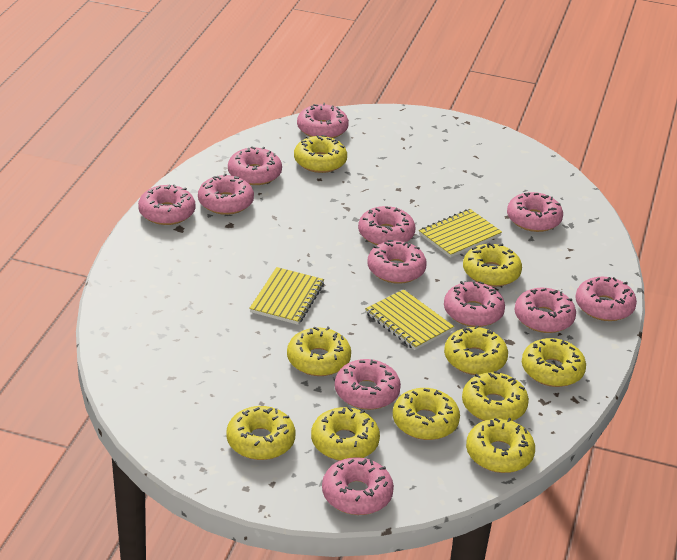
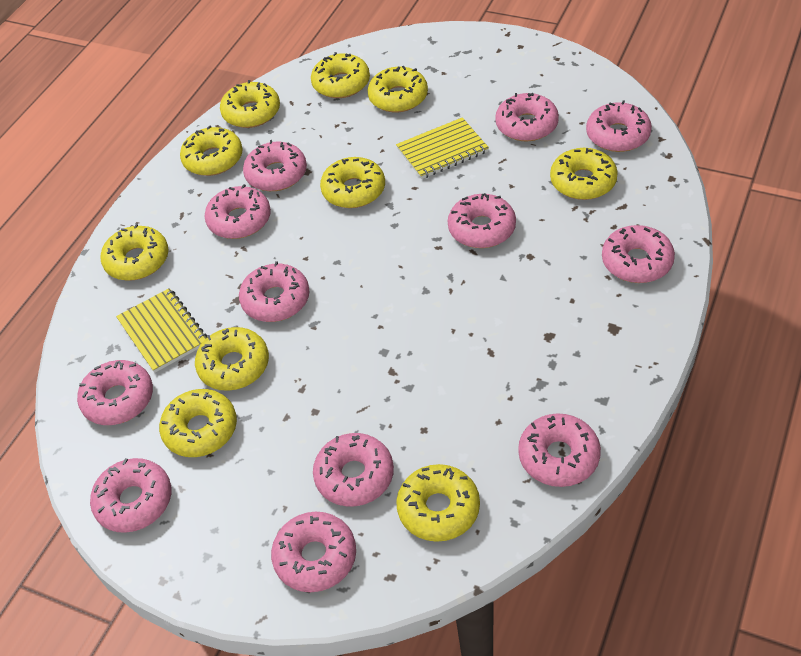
yellow notebook: 3 -> 2

